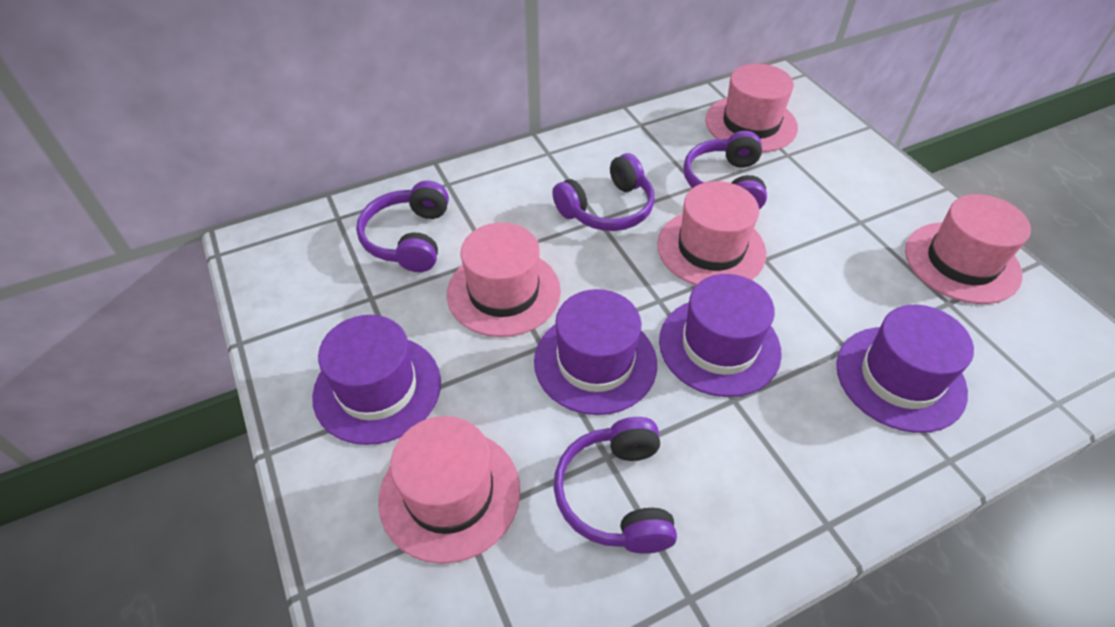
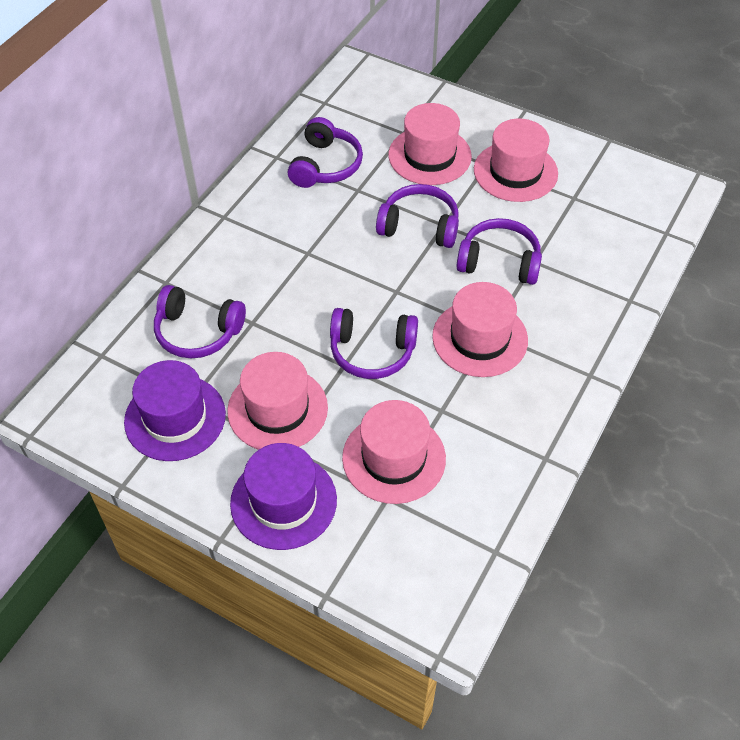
purple hat: 4 -> 2
purple headphones: 4 -> 5

